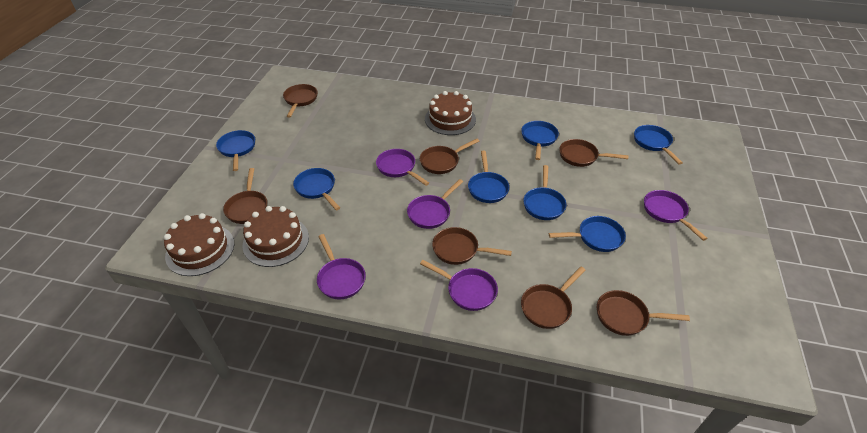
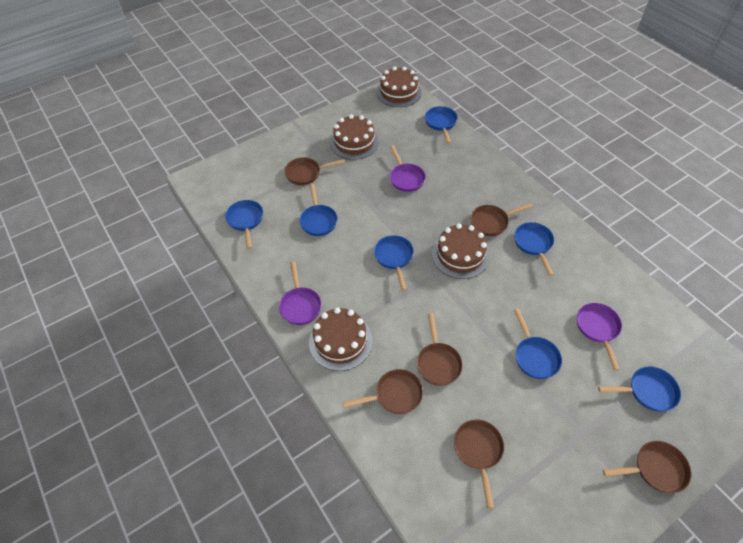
brown cake: 3 -> 4
brown pan: 7 -> 6
purple pan: 5 -> 3

